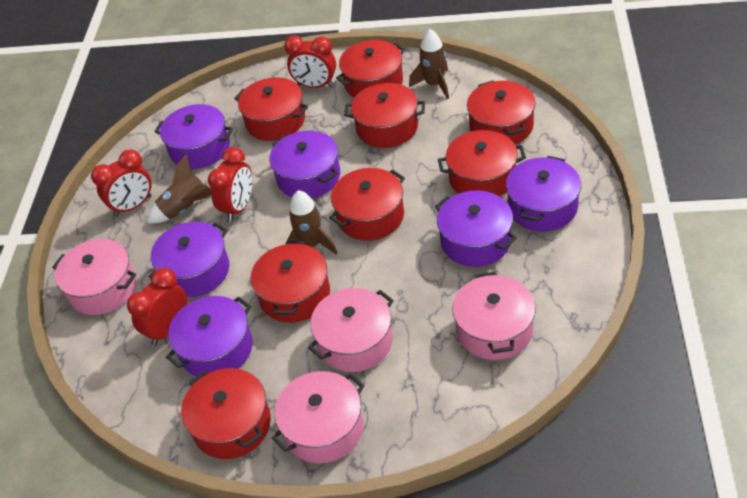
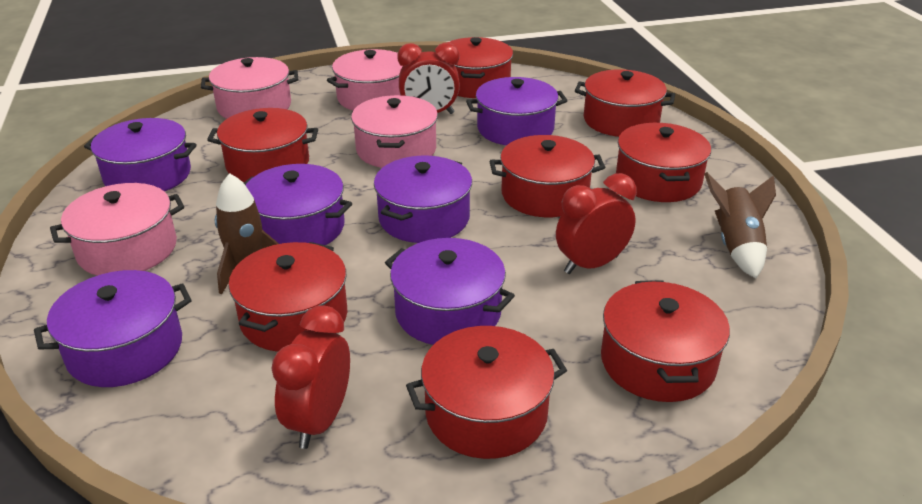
brown rocket: 3 -> 2
red clock: 4 -> 3

